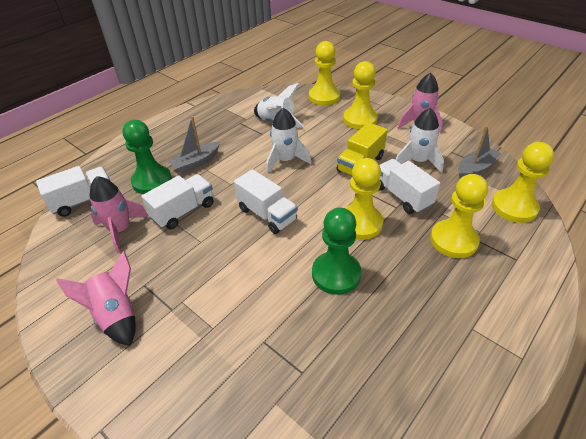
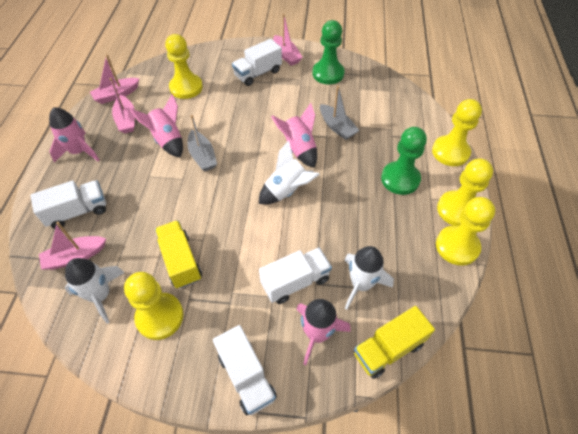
pink boat: 0 -> 4
pink rocket: 3 -> 4
yellow truck: 1 -> 2

